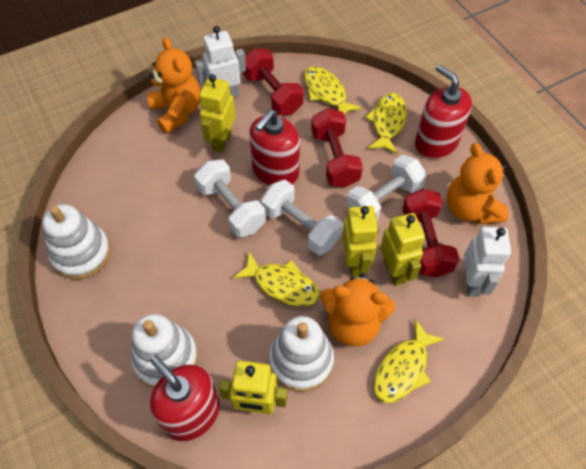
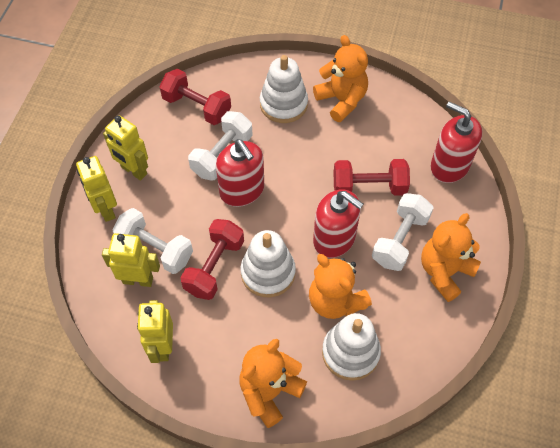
orange teddy bear: 3 -> 4
white robot: 2 -> 0
yellow fish: 4 -> 0

